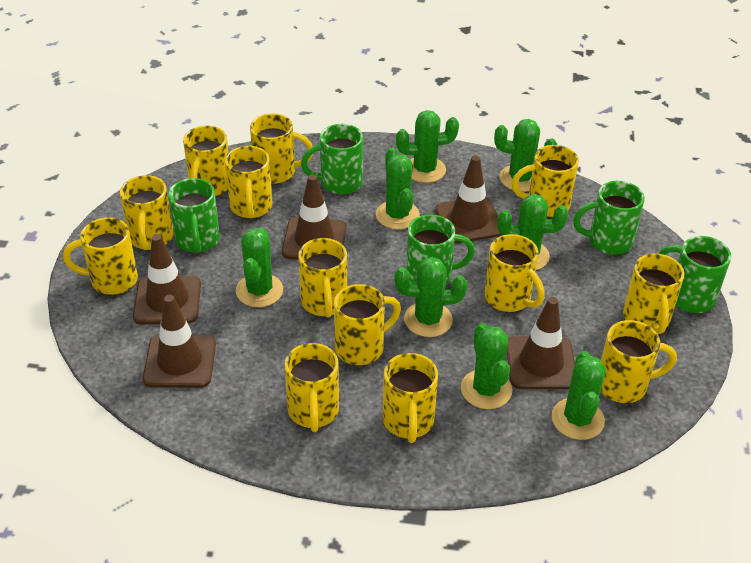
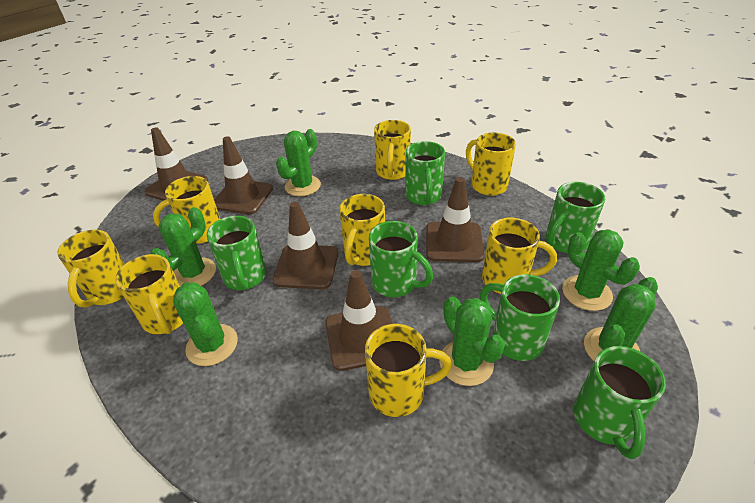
green cactus: 8 -> 6
green mug: 5 -> 6
yellow mug: 13 -> 8

